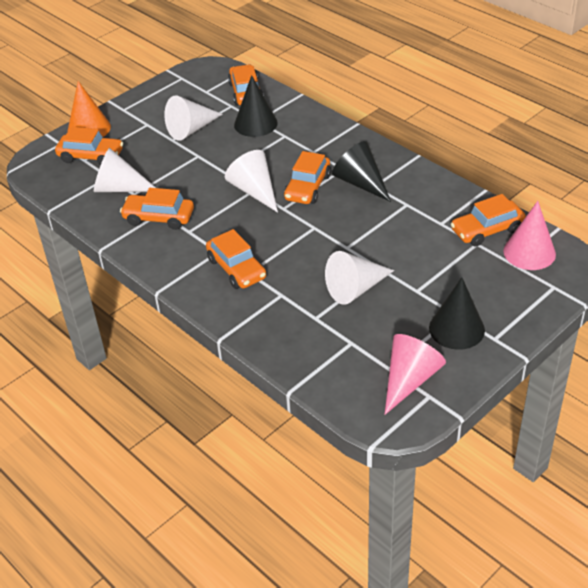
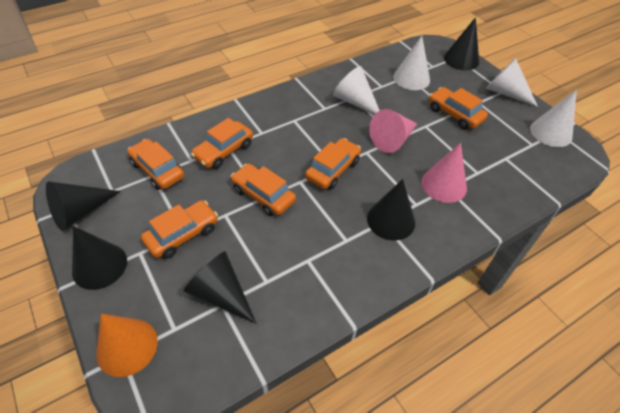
black cone: 3 -> 5

